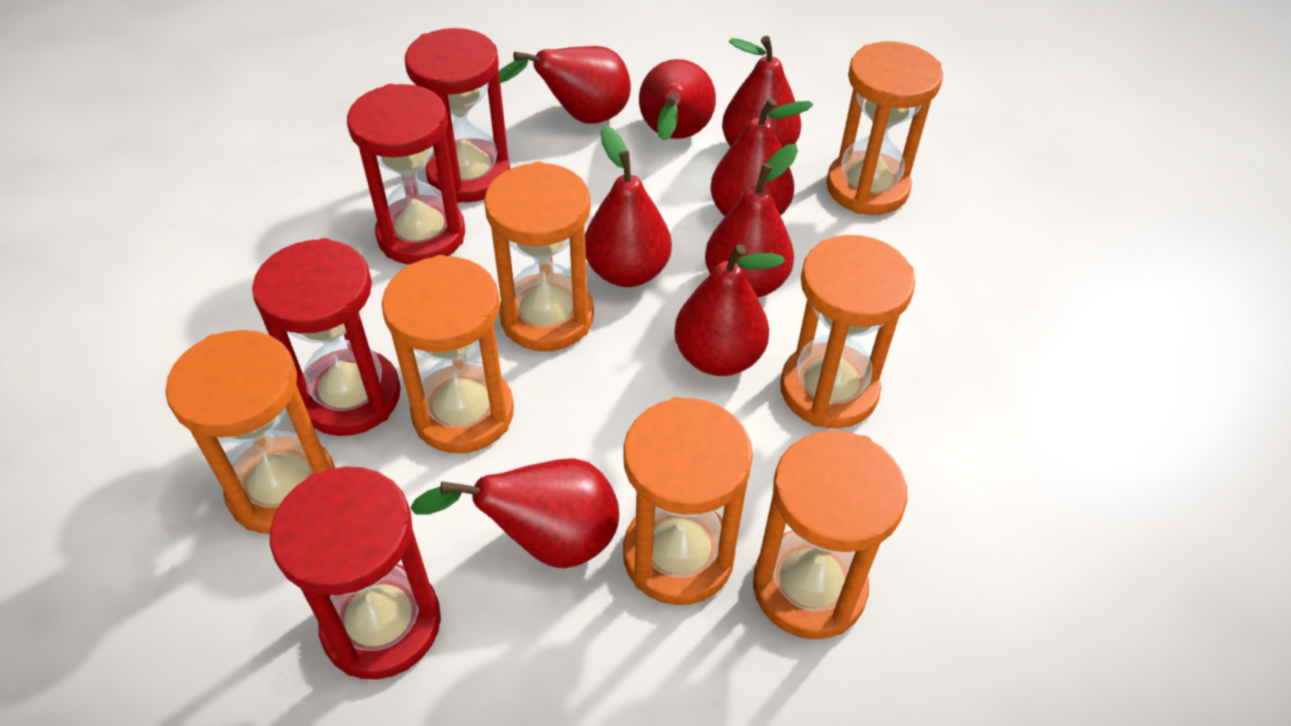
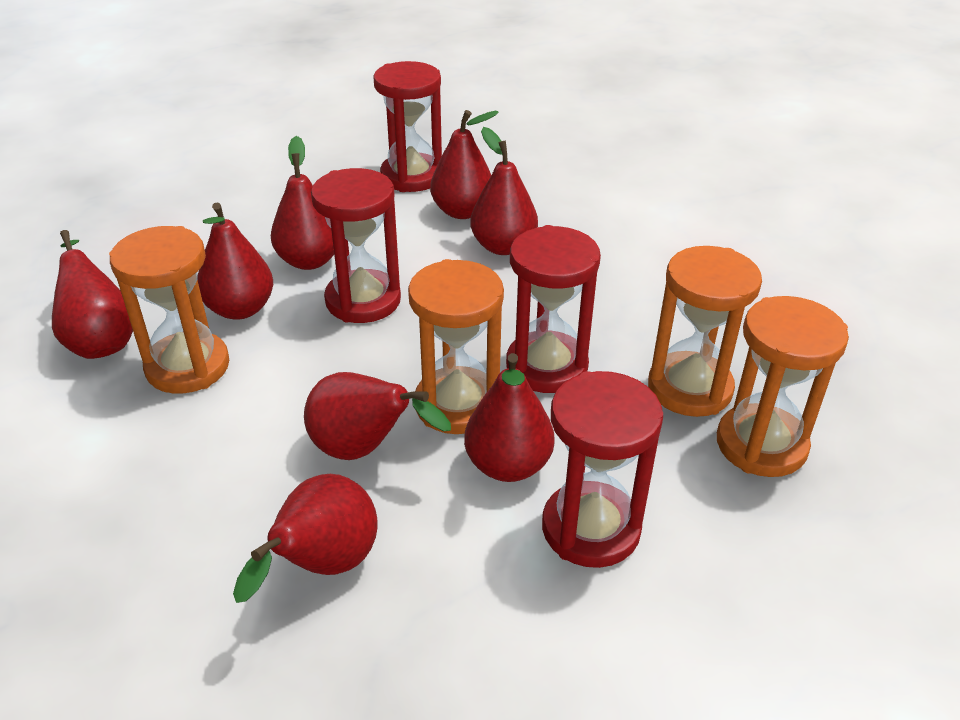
orange hourglass: 7 -> 4

